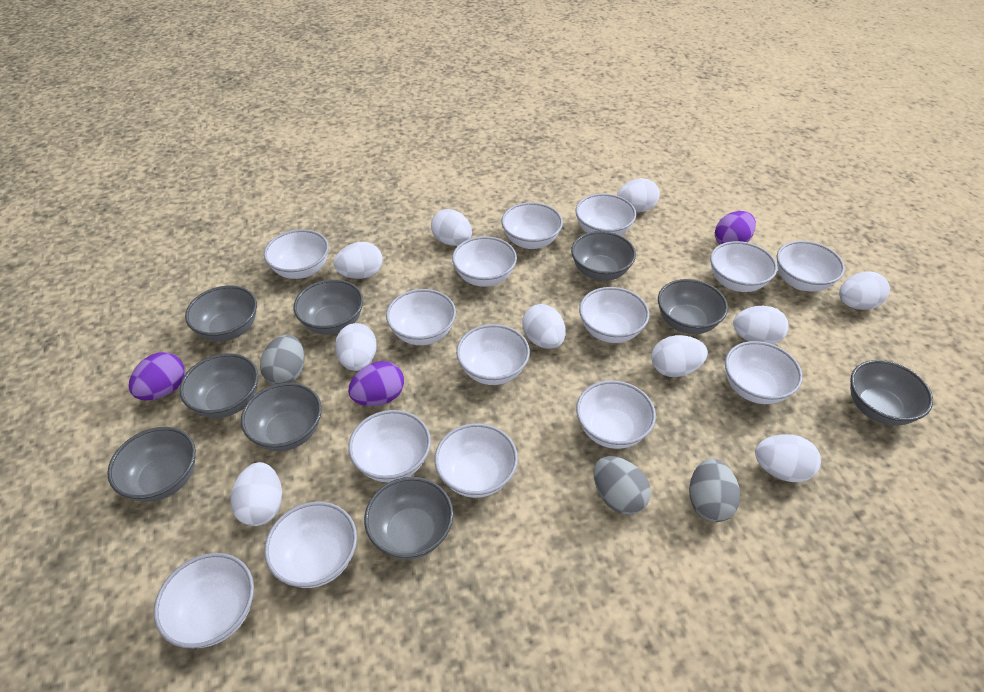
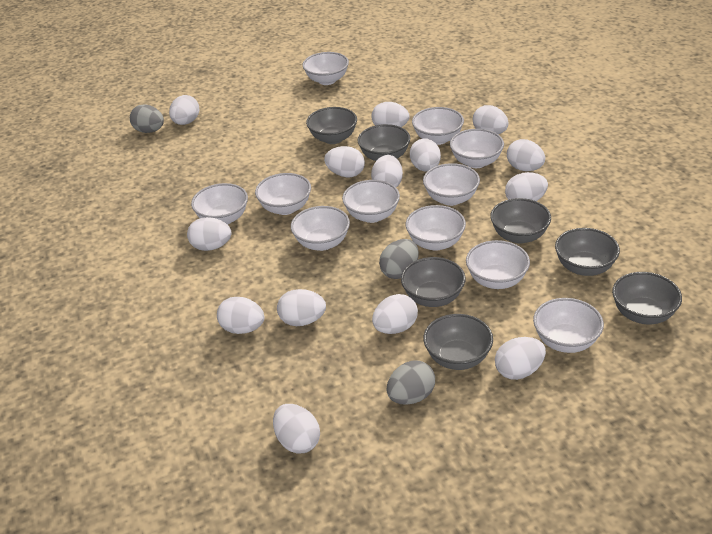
grey bowl: 9 -> 7
purple egg: 3 -> 0
white bowl: 15 -> 11
white egg: 10 -> 14

